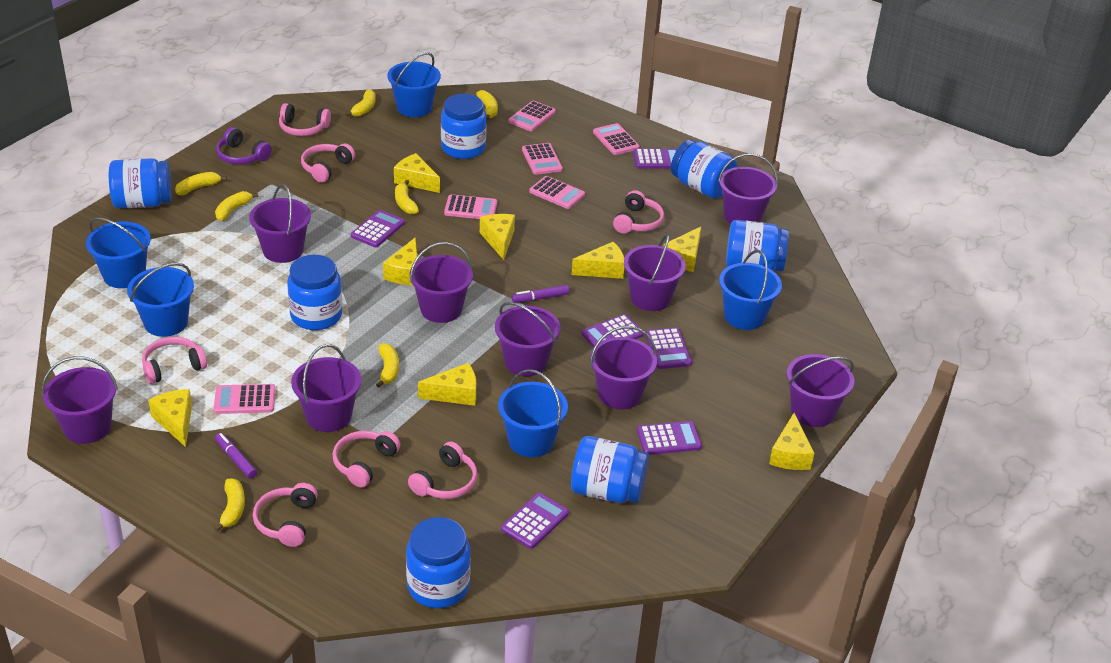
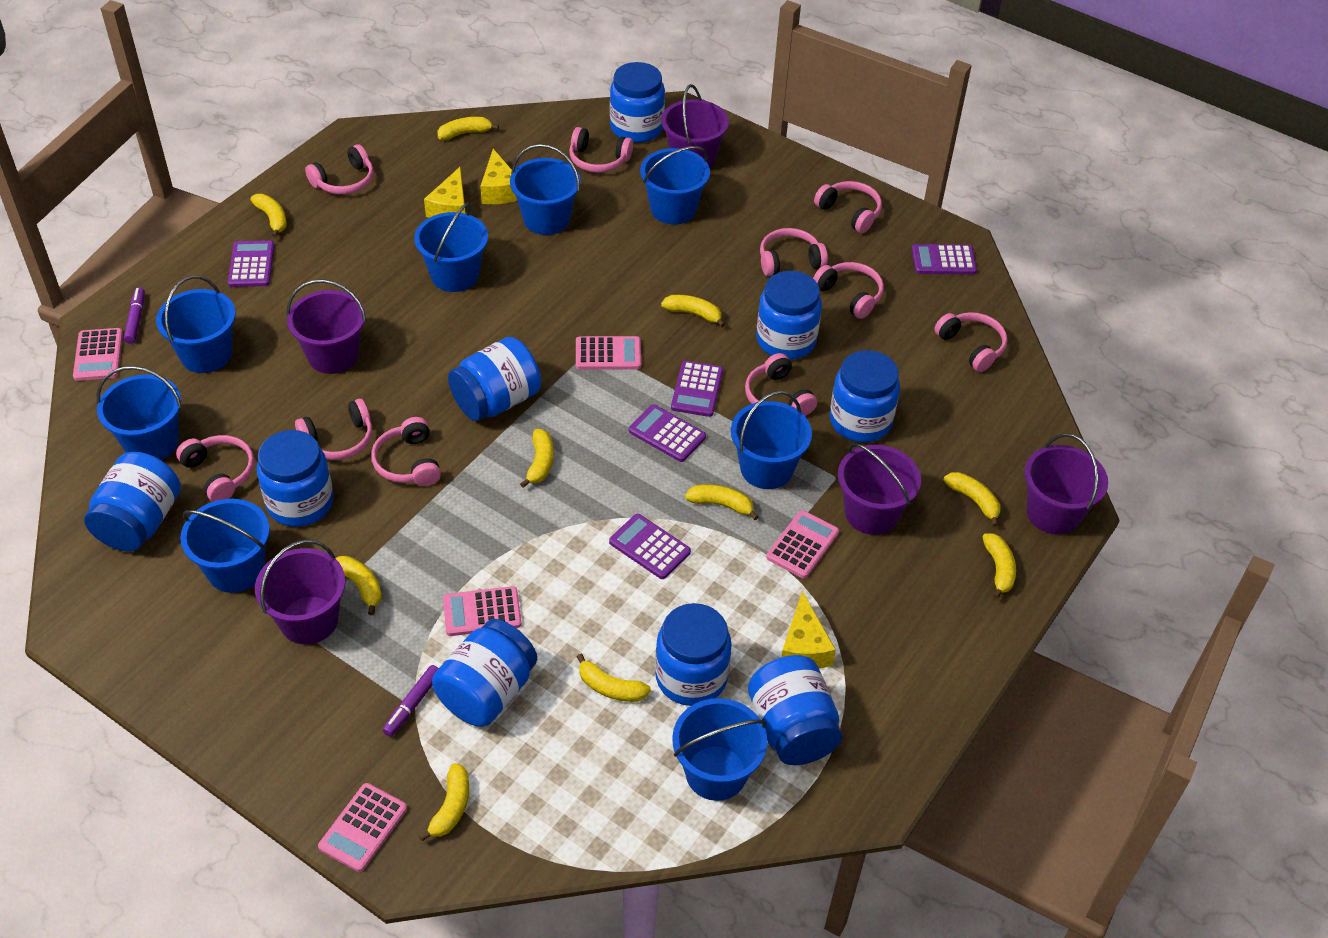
blue bucket: 5 -> 8
blue jar: 7 -> 9
pink calculator: 6 -> 5
pink headphones: 7 -> 10
purple bucket: 9 -> 5
purple calculator: 6 -> 5
purple headphones: 1 -> 0
yellow banana: 7 -> 10
yellow cheese: 8 -> 3

